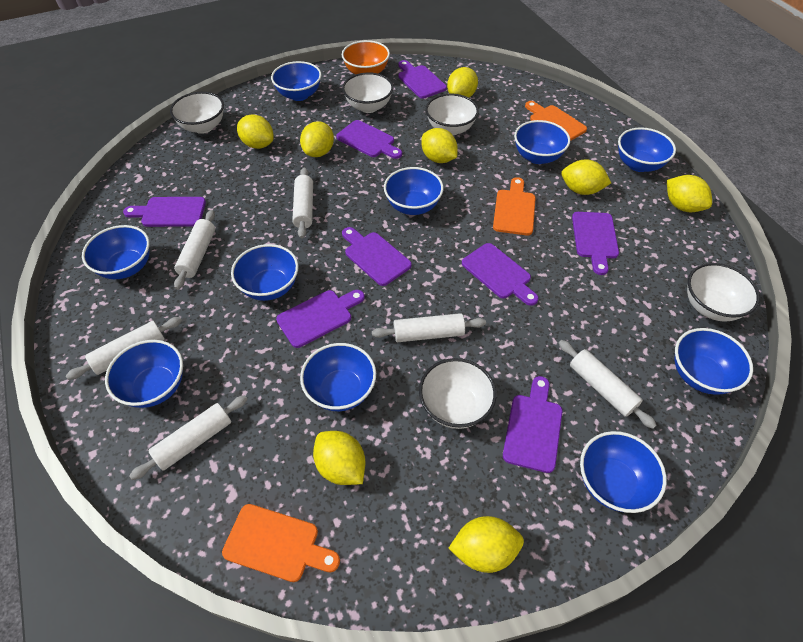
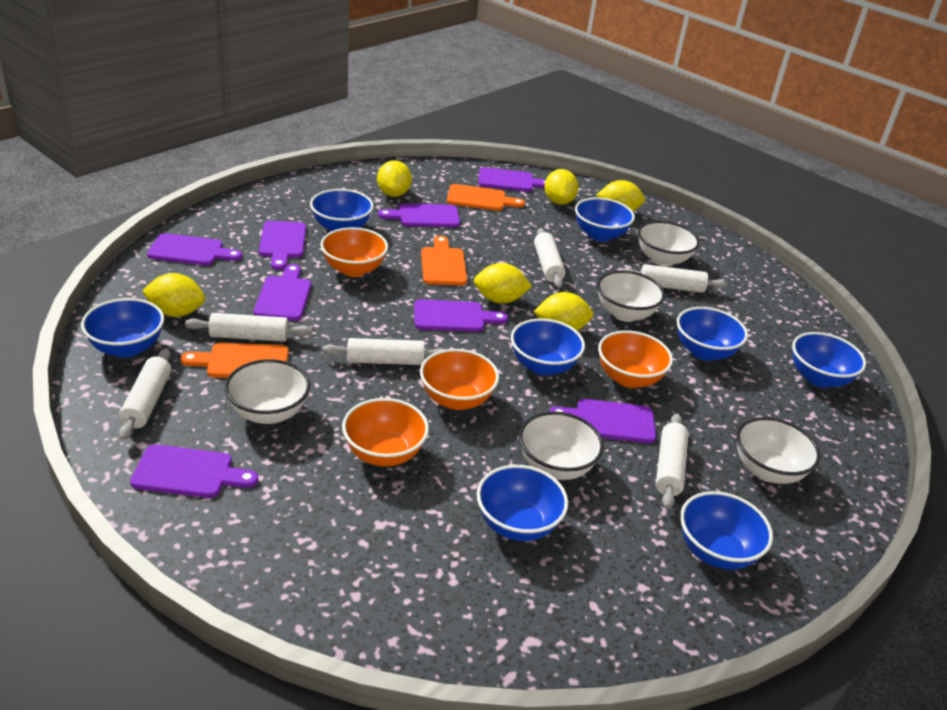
blue bowl: 10 -> 8
orange bowl: 1 -> 4
yellow lemon: 8 -> 6

